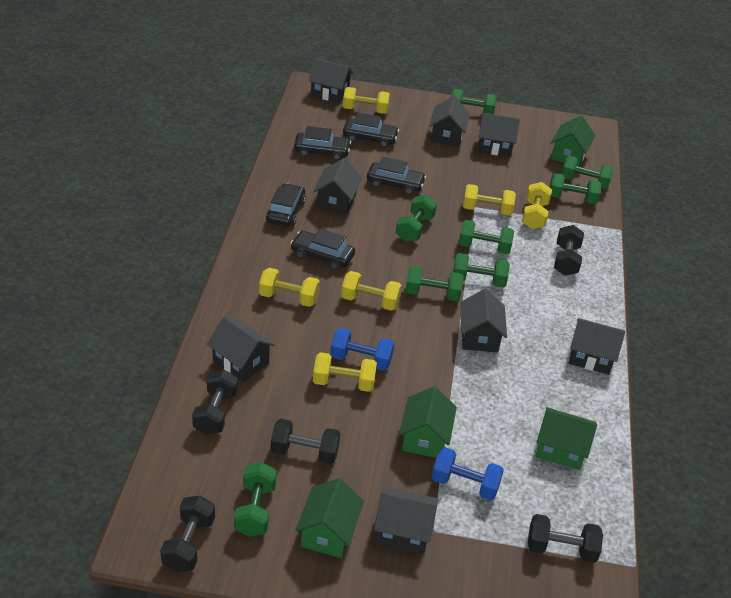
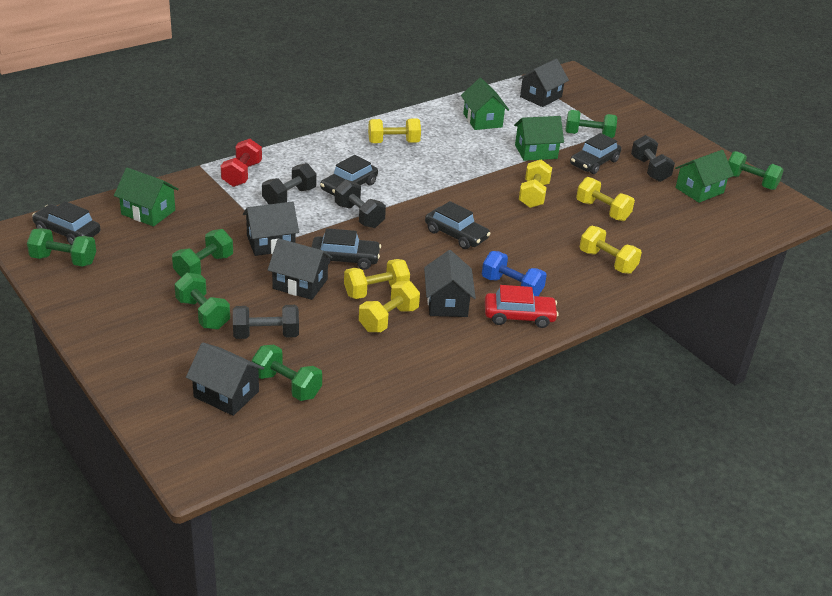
black dumbbell: 5 -> 4
black house: 8 -> 5
blue dumbbell: 2 -> 1
green dumbbell: 8 -> 6
red car: 0 -> 1
red dumbbell: 0 -> 1

